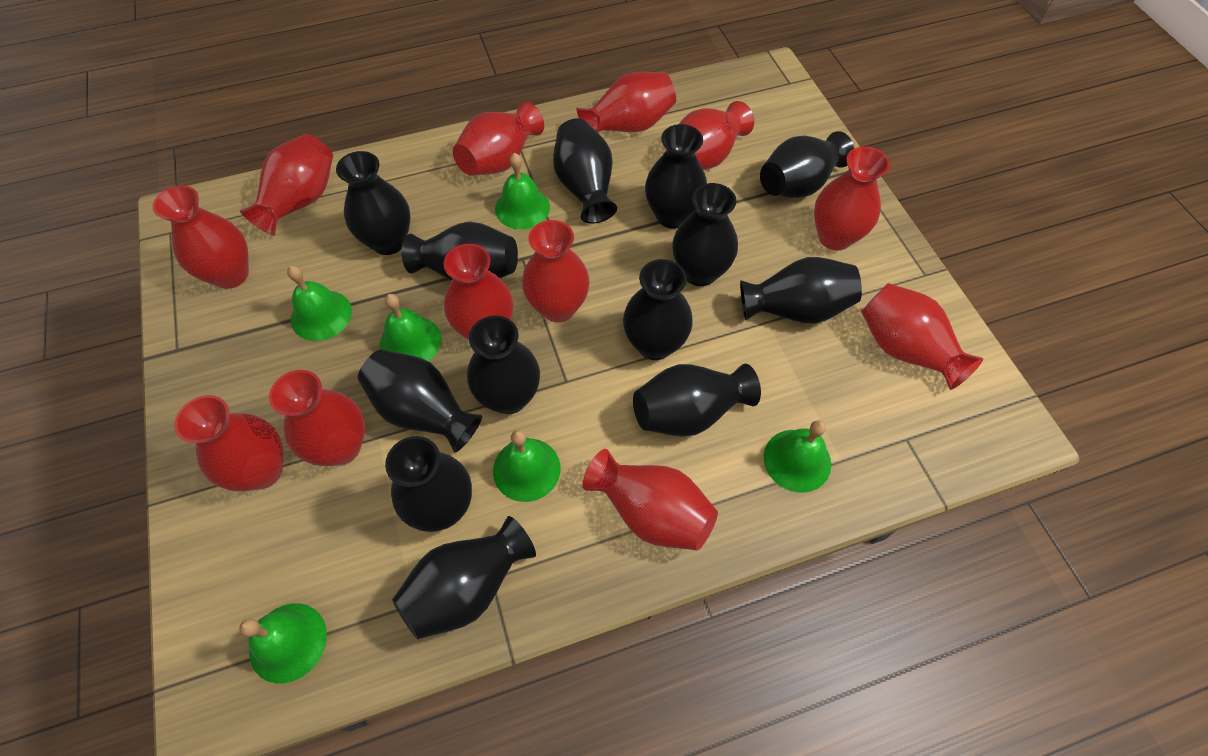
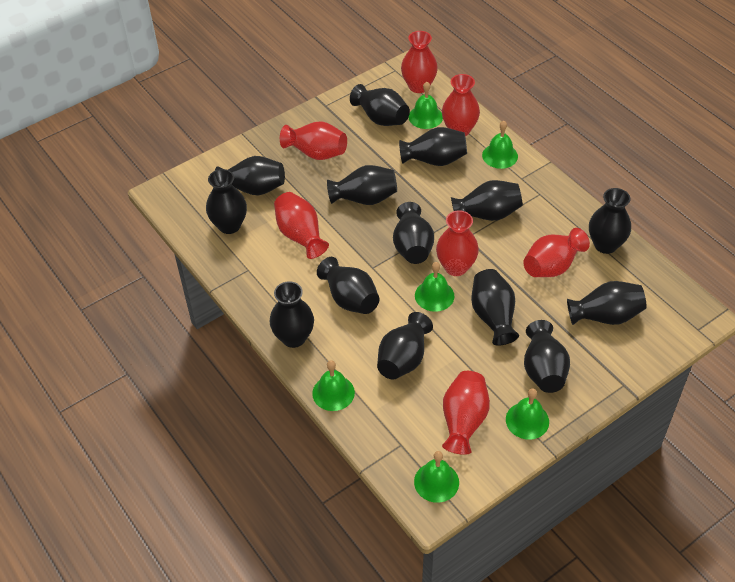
black vase: 13 -> 14
red vase: 12 -> 7

